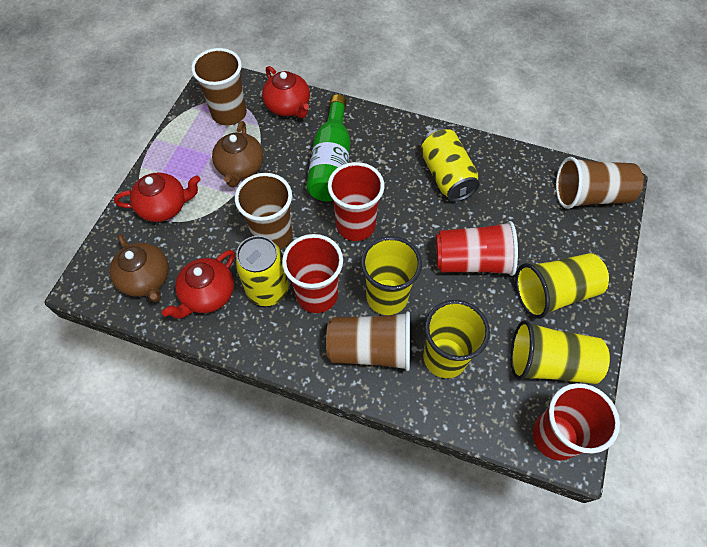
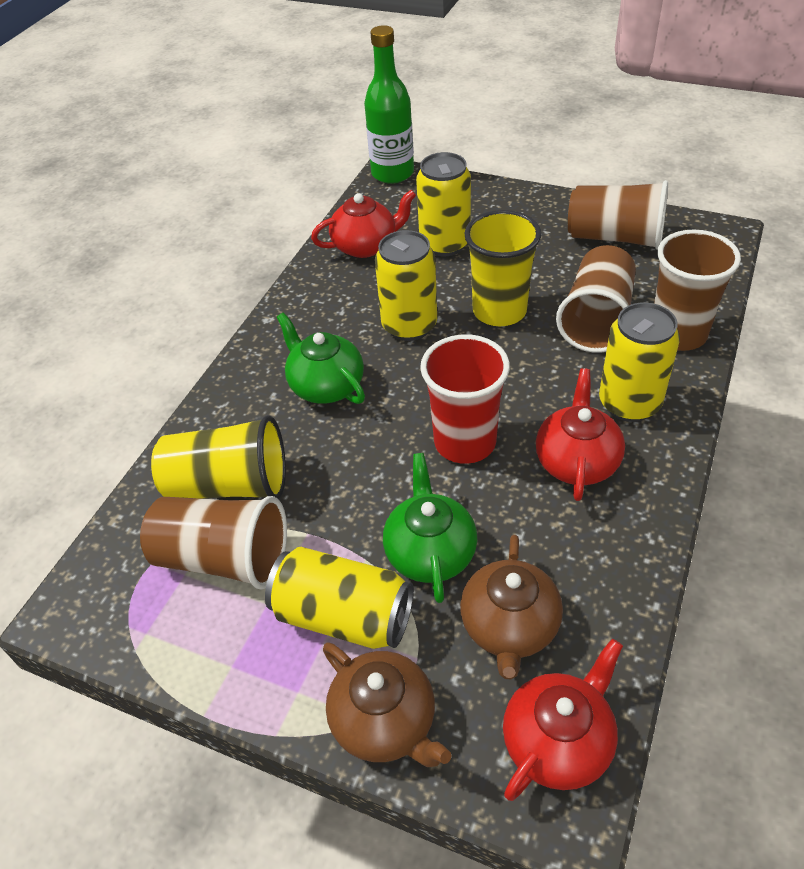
green teapot: 0 -> 2
red cup: 4 -> 1
yellow can: 2 -> 4
yellow cup: 4 -> 2

